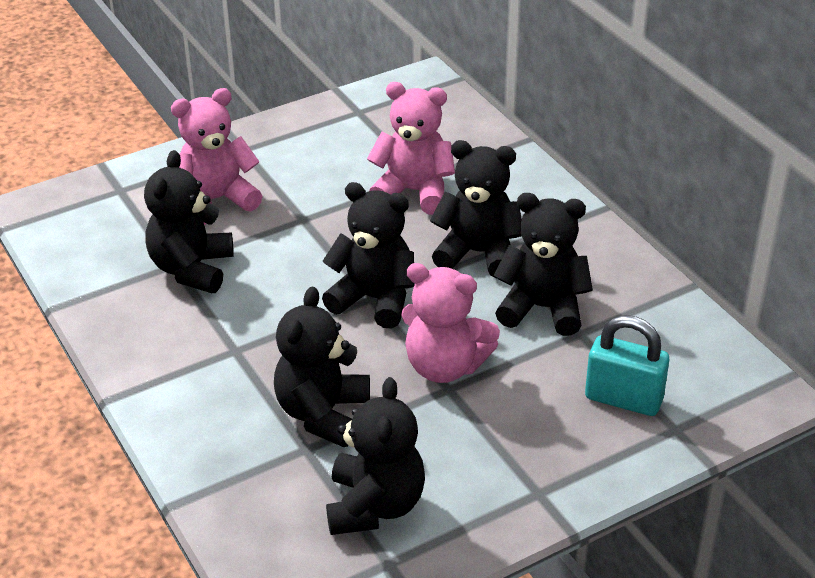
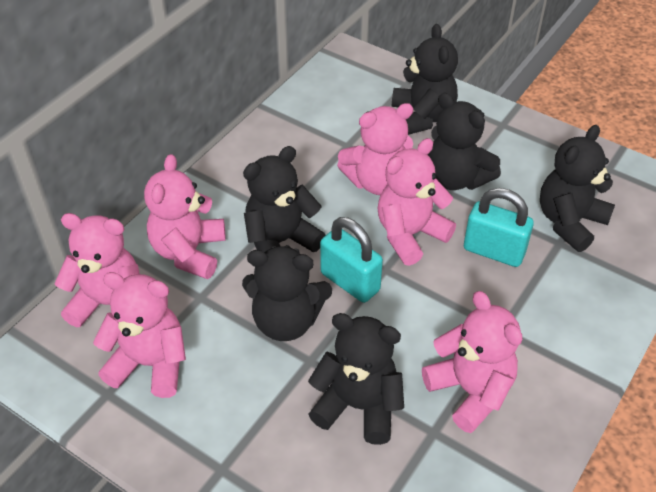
pink teddy bear: 3 -> 6
turquoise padlock: 1 -> 2

